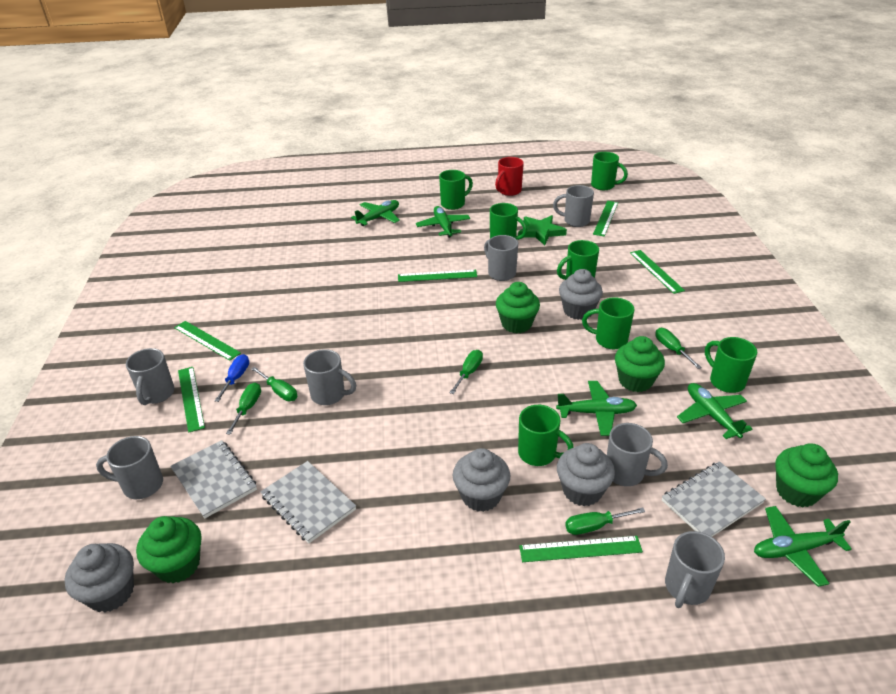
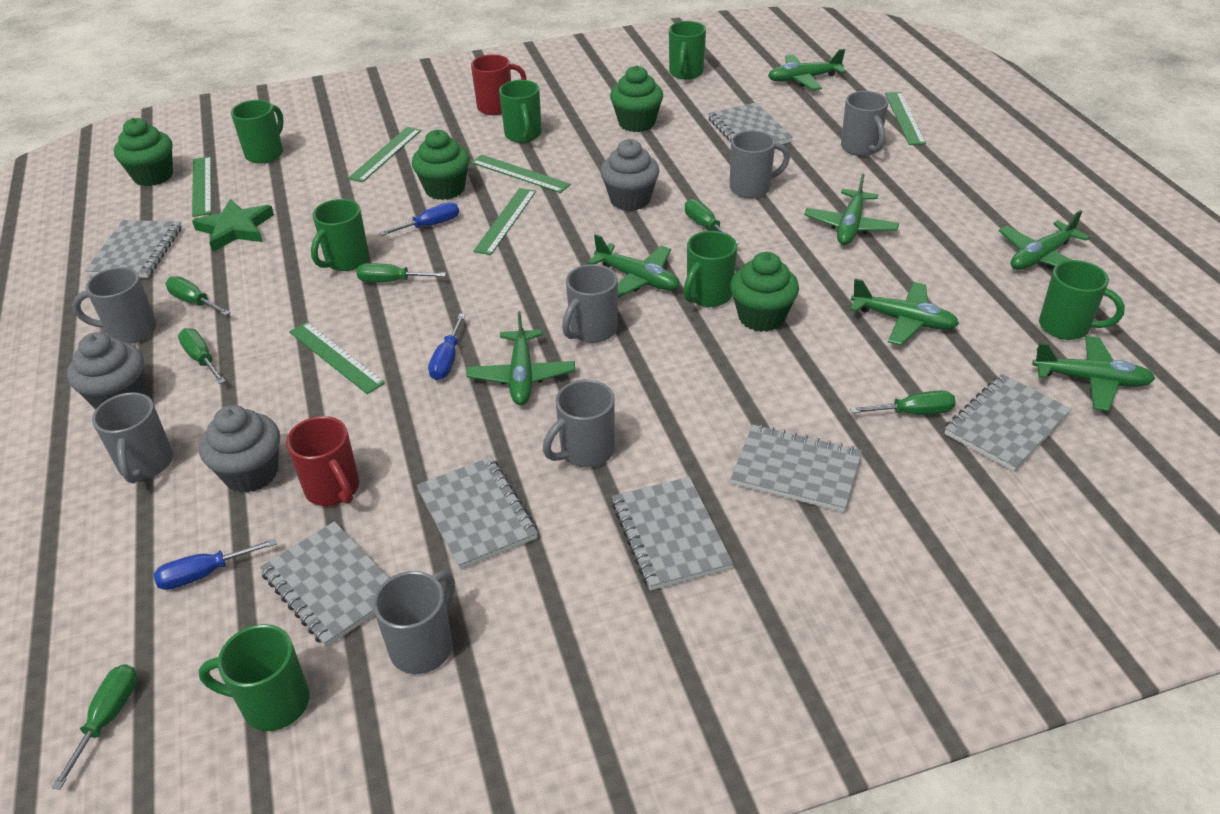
blue screwdriver: 1 -> 3
green plane: 5 -> 7
green screwdriver: 5 -> 6
grey cupcake: 4 -> 3
grey notebook: 3 -> 7
red mug: 1 -> 2

